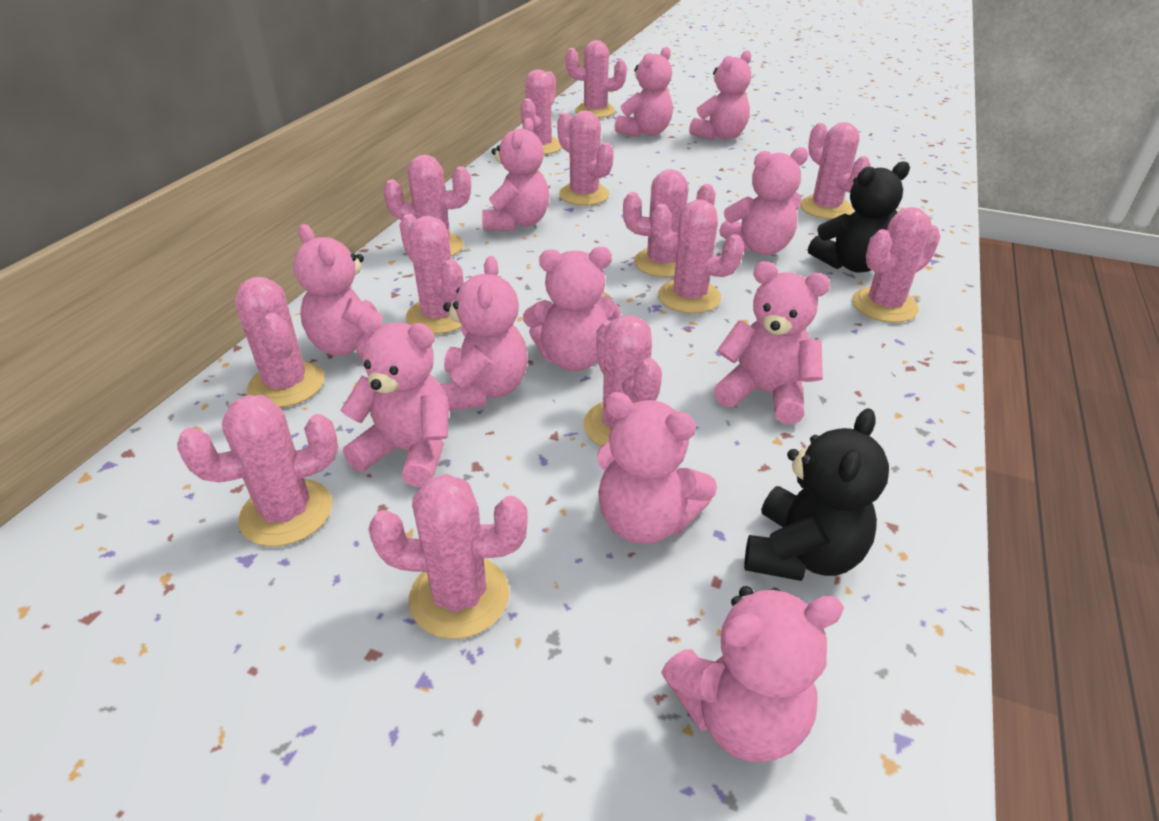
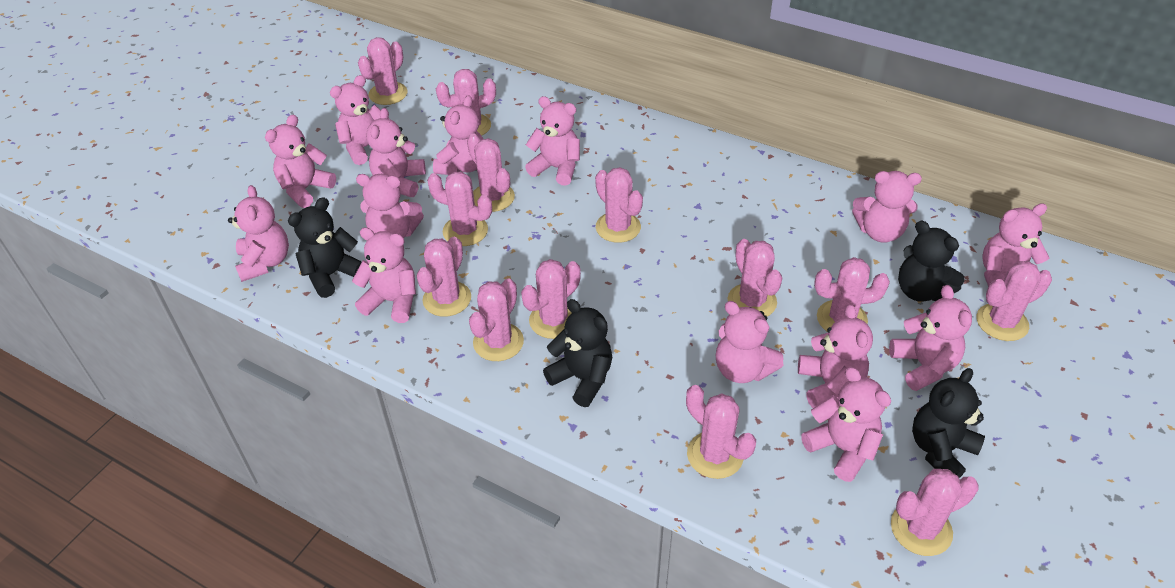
black teddy bear: 2 -> 4
pink teddy bear: 11 -> 14

